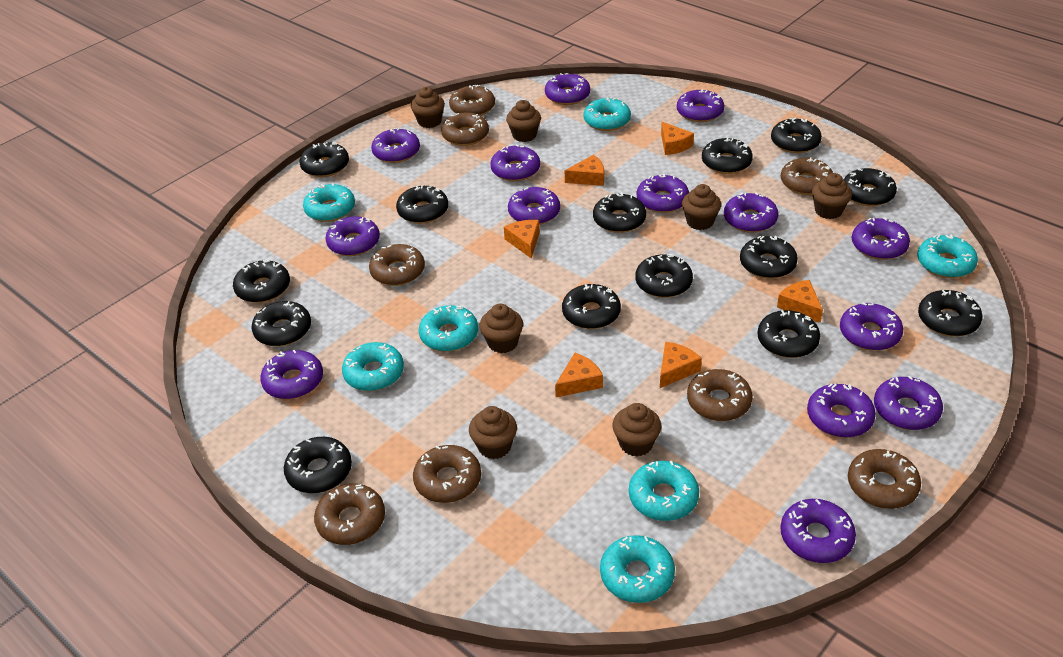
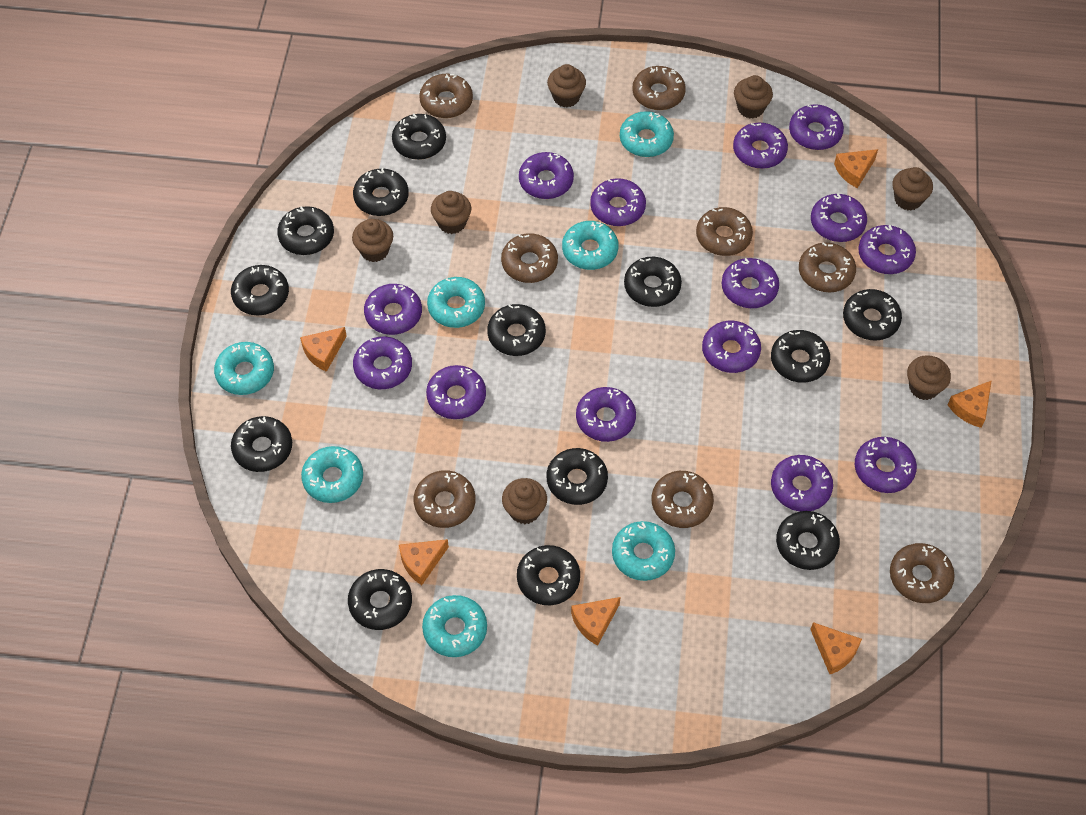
black donut: 14 -> 13

